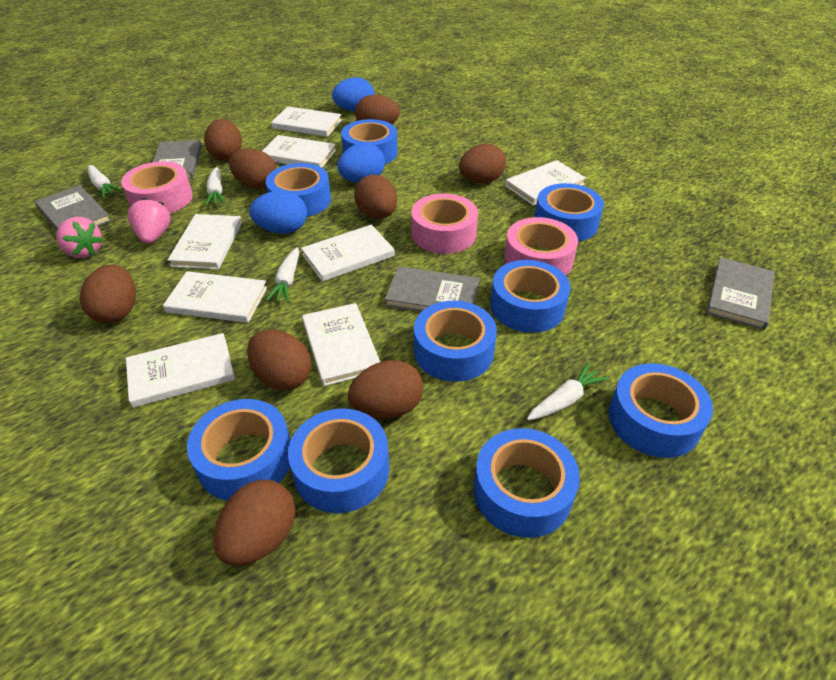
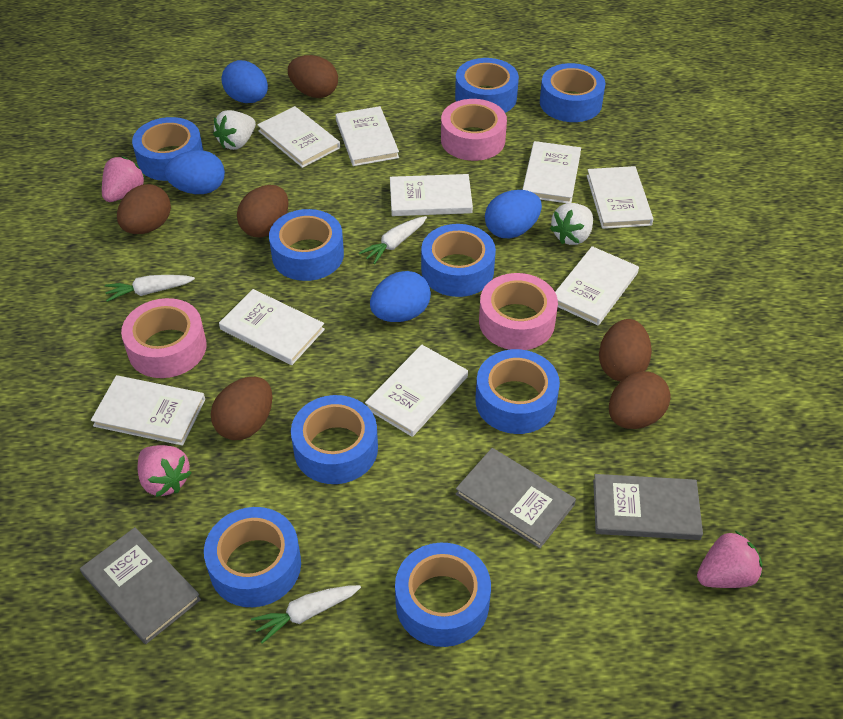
blue egg: 3 -> 4
brown egg: 9 -> 6
grey book: 4 -> 3
pink strawberry: 2 -> 3
white book: 8 -> 9
white carrot: 4 -> 3
white strawberry: 0 -> 2

